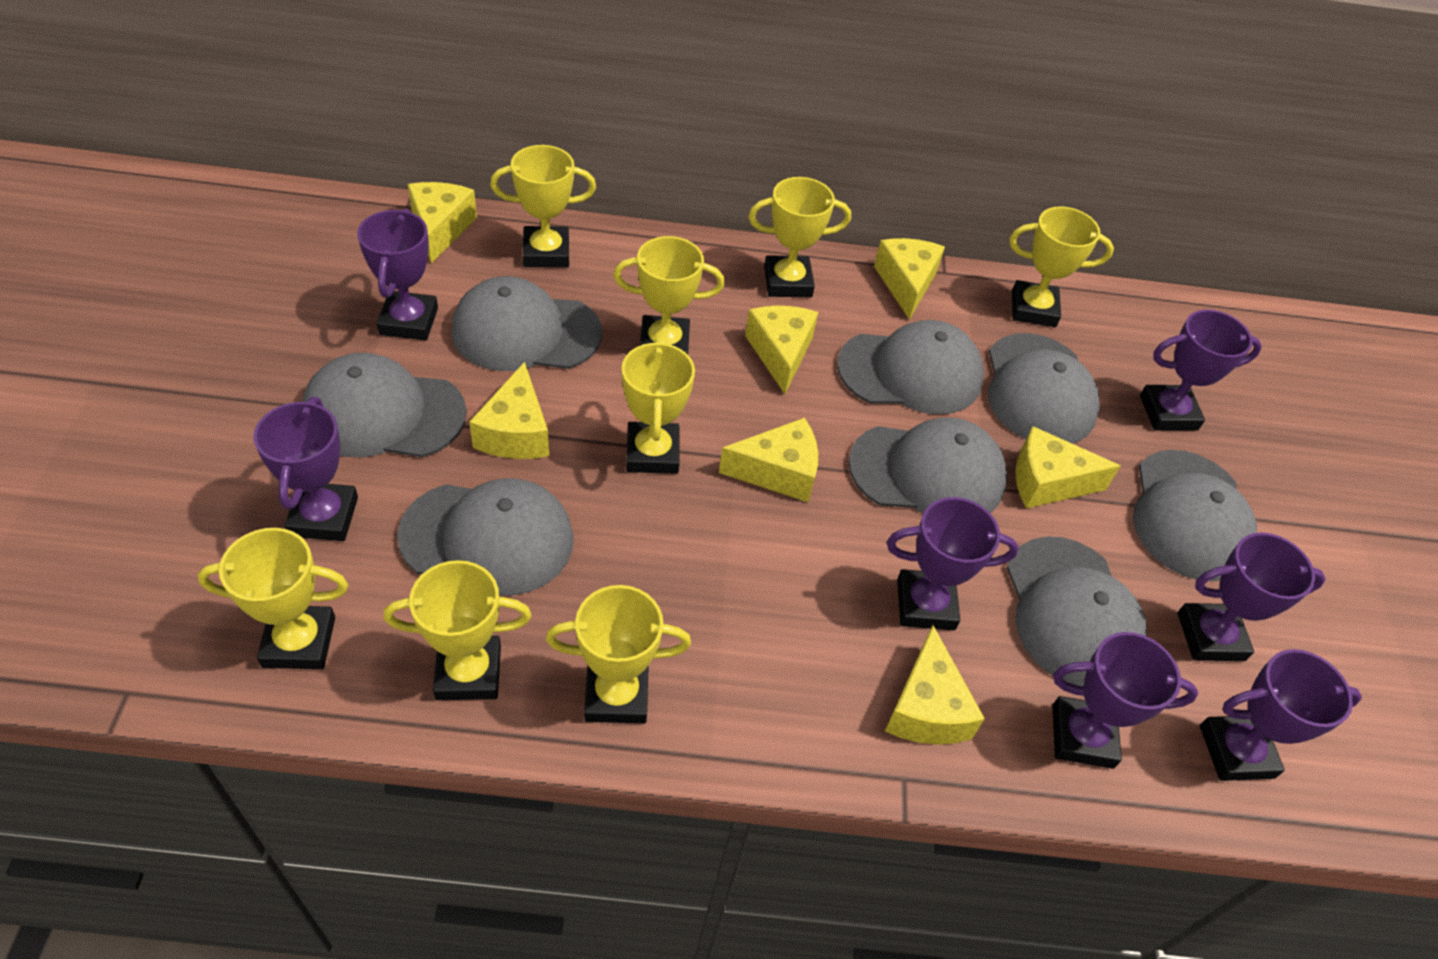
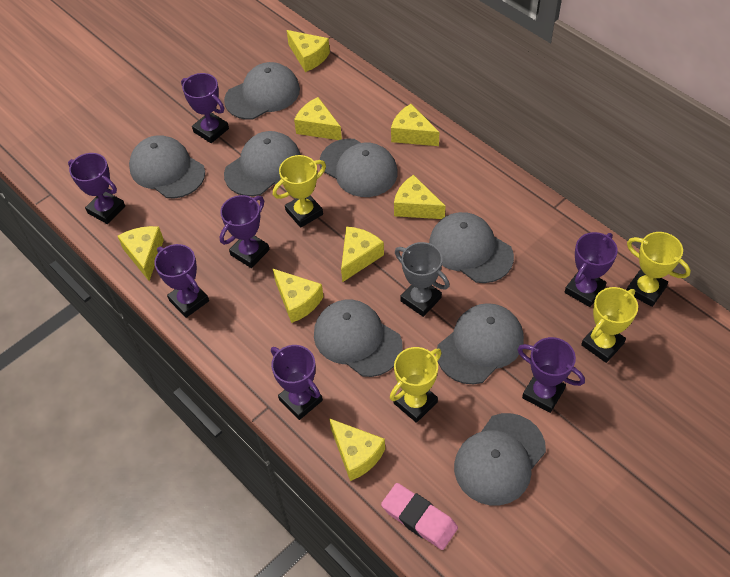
grey trophy: 0 -> 1
pink eraser: 0 -> 1
yellow cheese: 7 -> 8
yellow trophy: 8 -> 4

